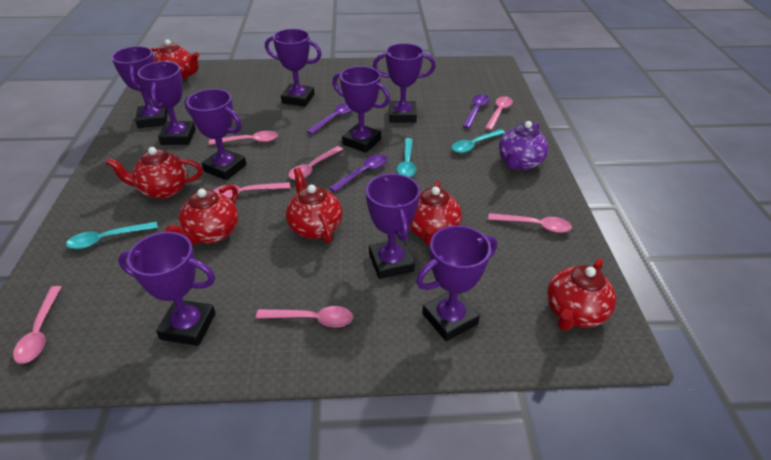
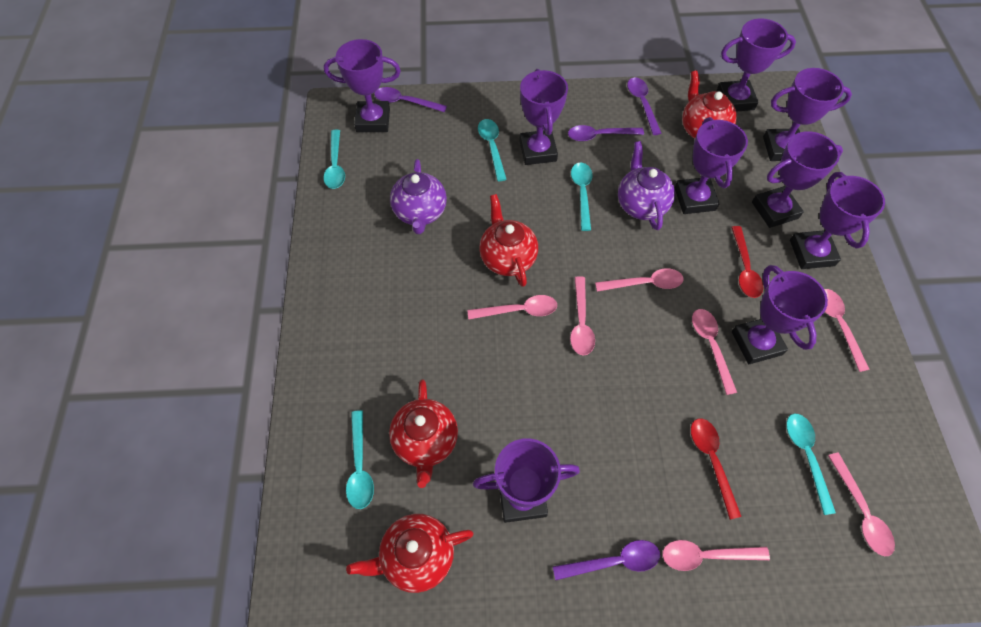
purple spoon: 3 -> 4
purple teapot: 1 -> 2
red spoon: 0 -> 2
red teapot: 6 -> 4
turquoise spoon: 3 -> 5

